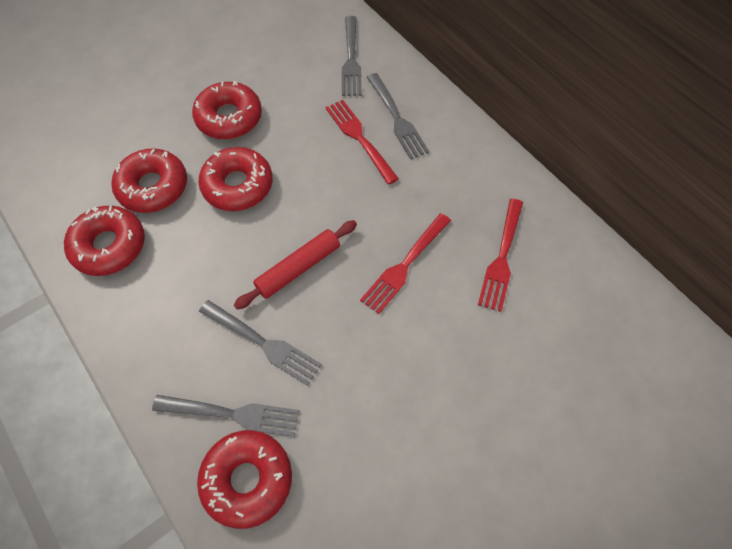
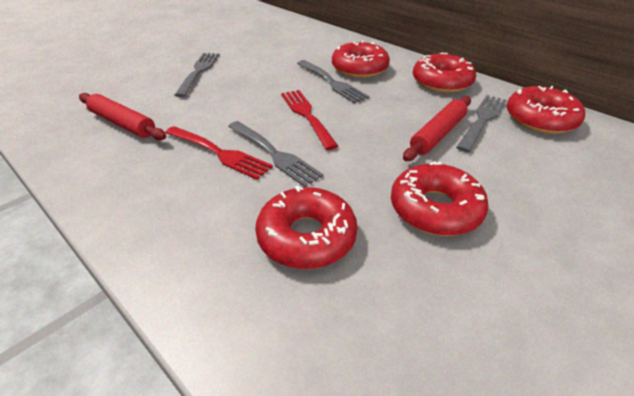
red fork: 3 -> 2
red rolling pin: 1 -> 2

